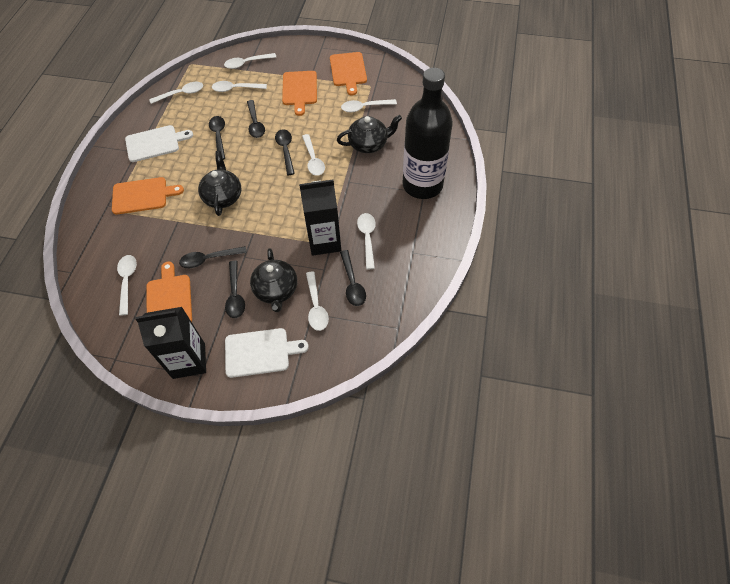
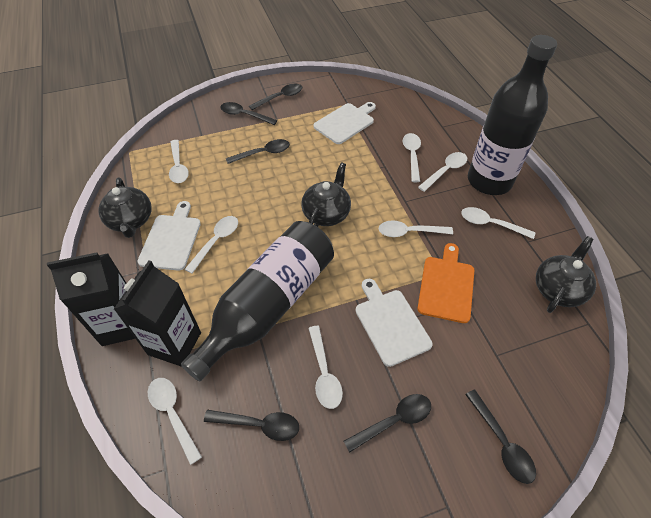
black bottle: 1 -> 2
orange cutting board: 4 -> 1
white cutting board: 2 -> 3

